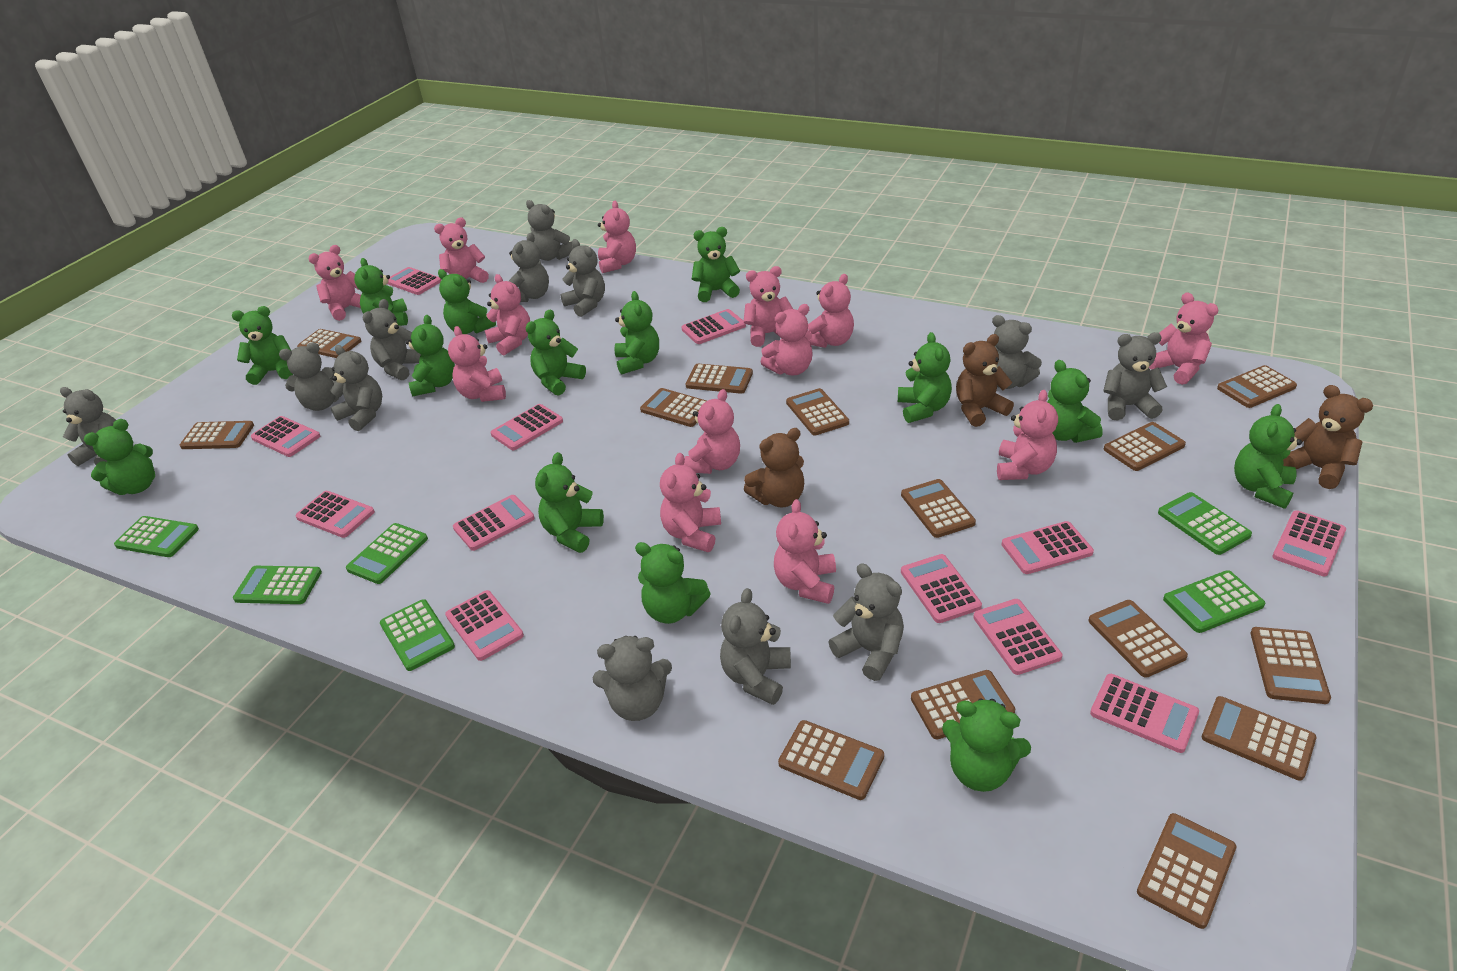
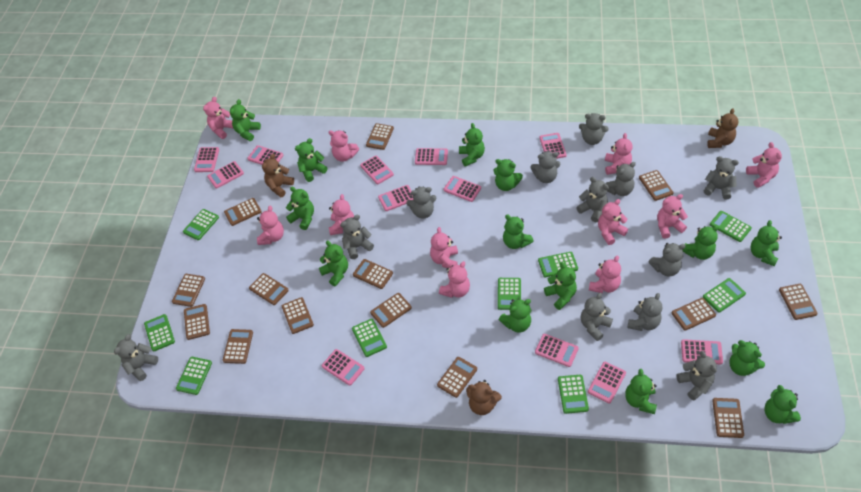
green calculator: 6 -> 9
pink teddy bear: 13 -> 11

